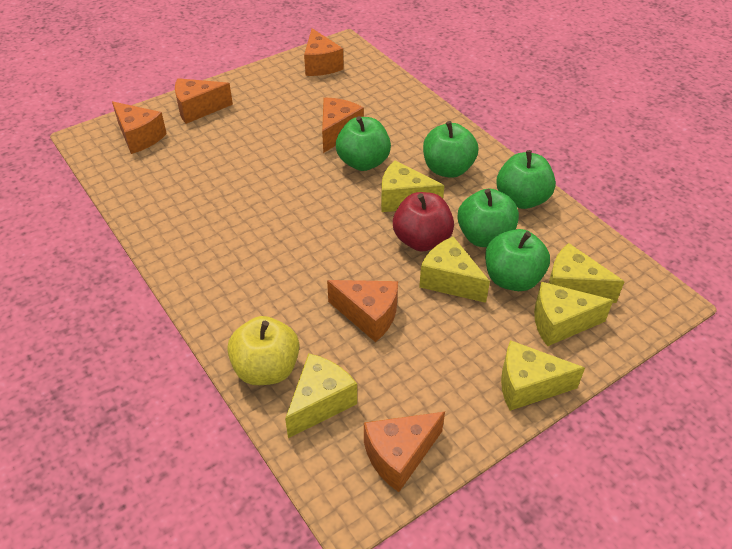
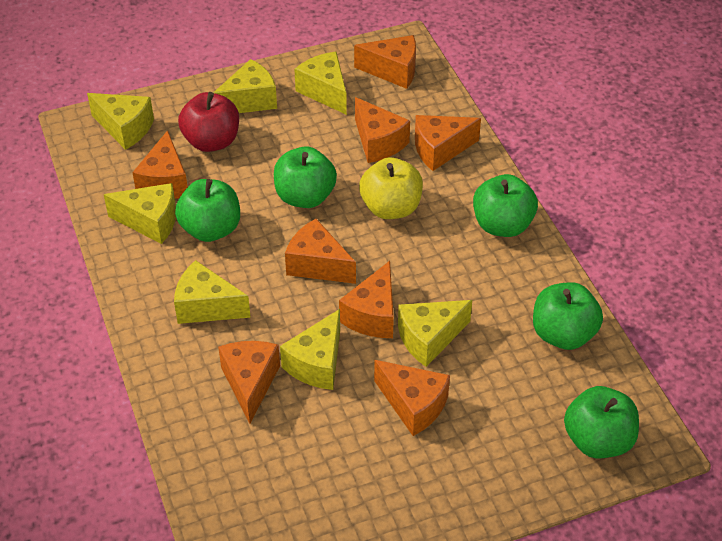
orange cheese: 6 -> 8
yellow cheese: 6 -> 7

